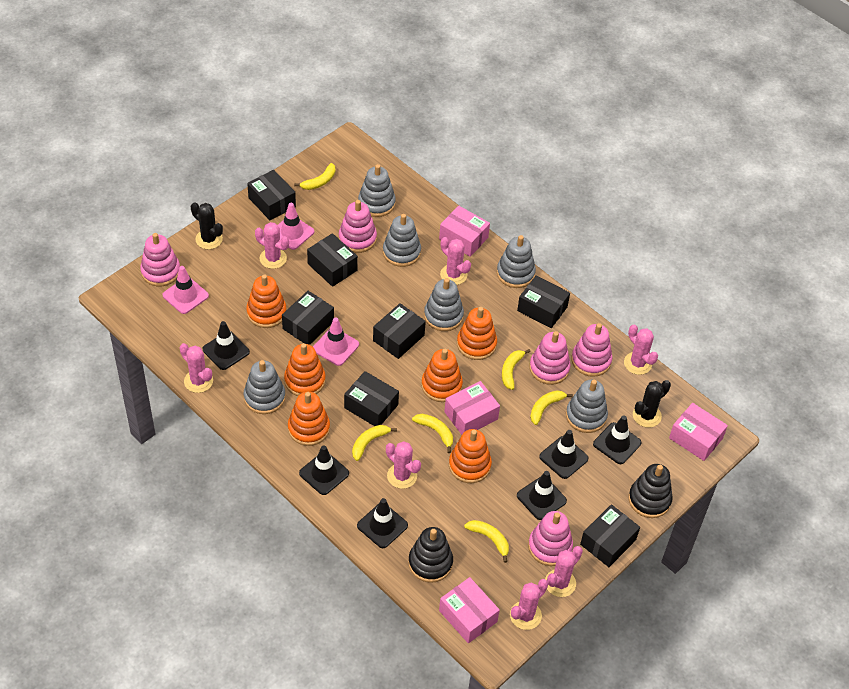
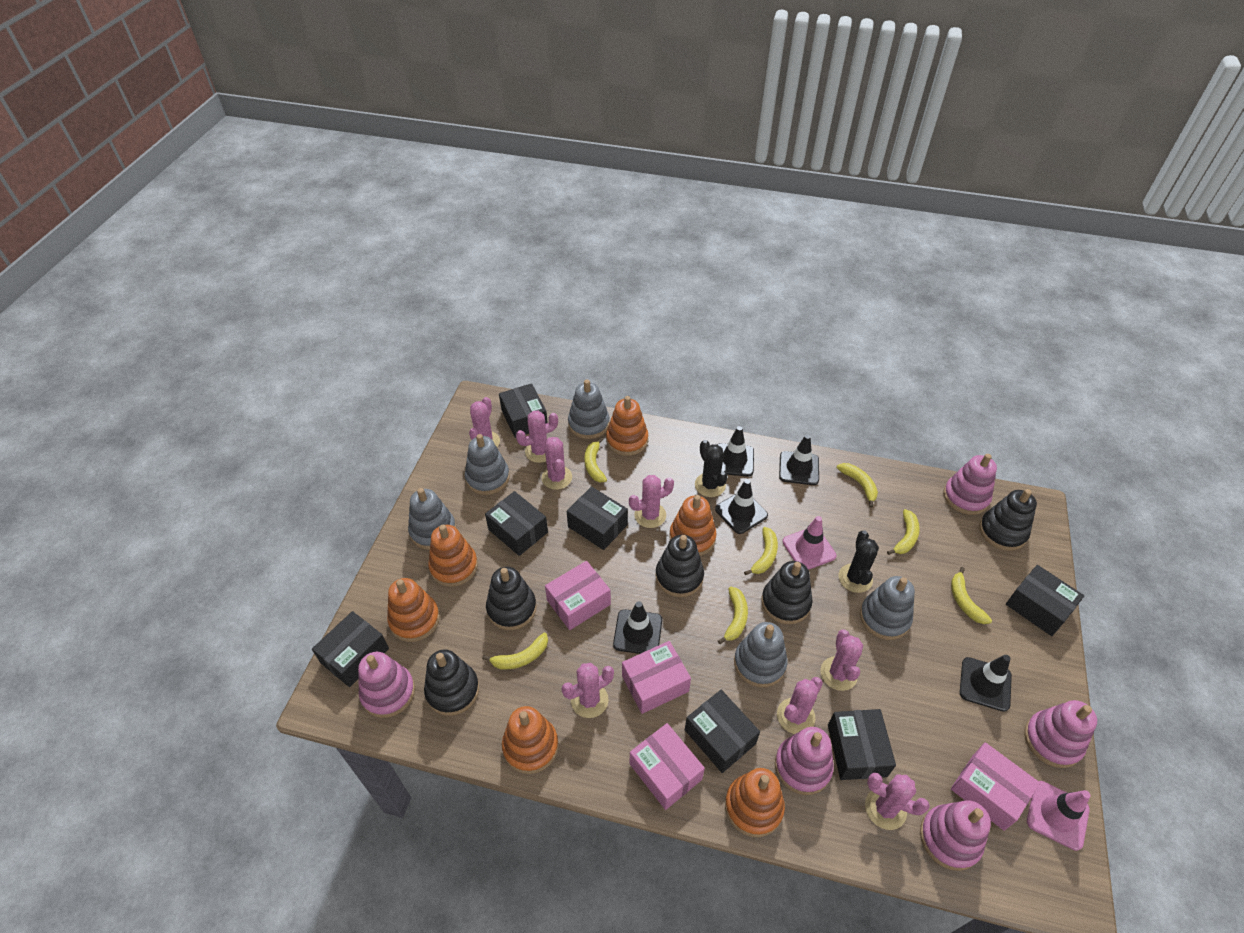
black stacking toy: 2 -> 5
black traffic cone: 6 -> 5
grey stacking toy: 6 -> 5
pink cactus: 7 -> 8
pink traffic cone: 3 -> 2
yellow banana: 6 -> 7

